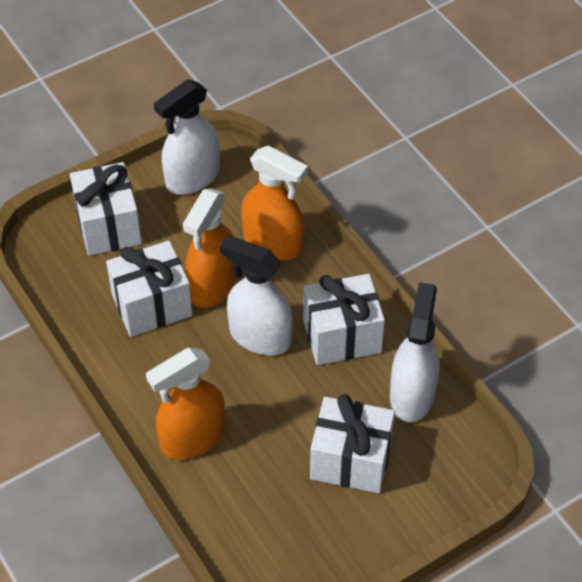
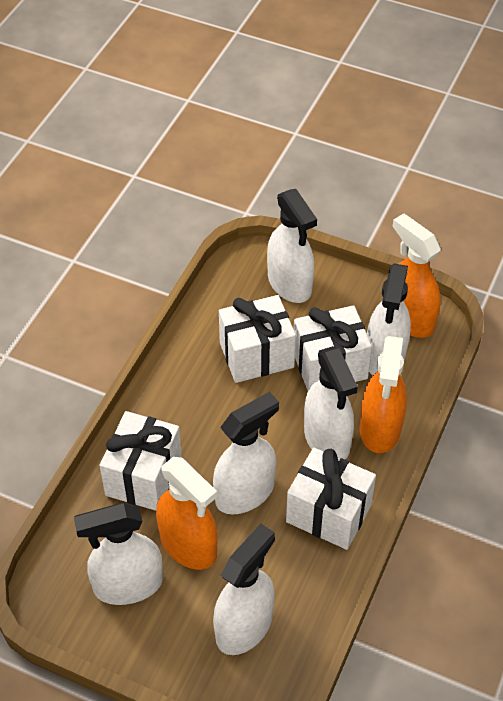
white spray bottle: 3 -> 6

